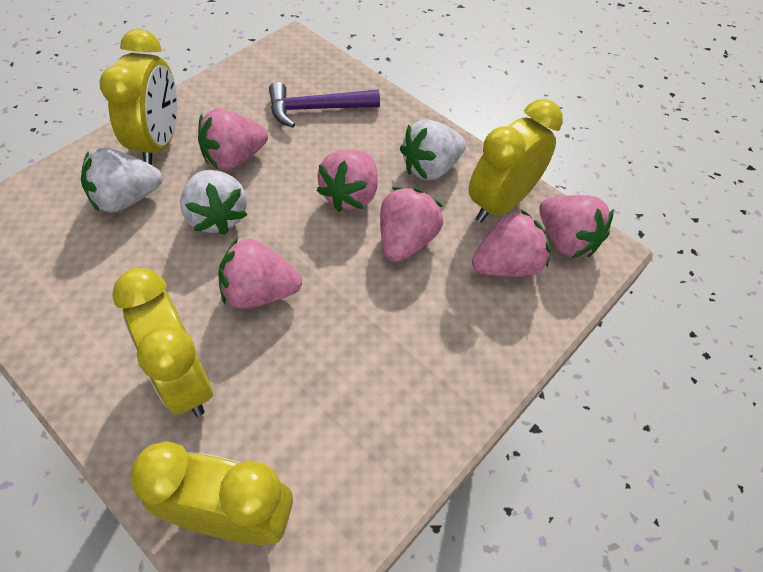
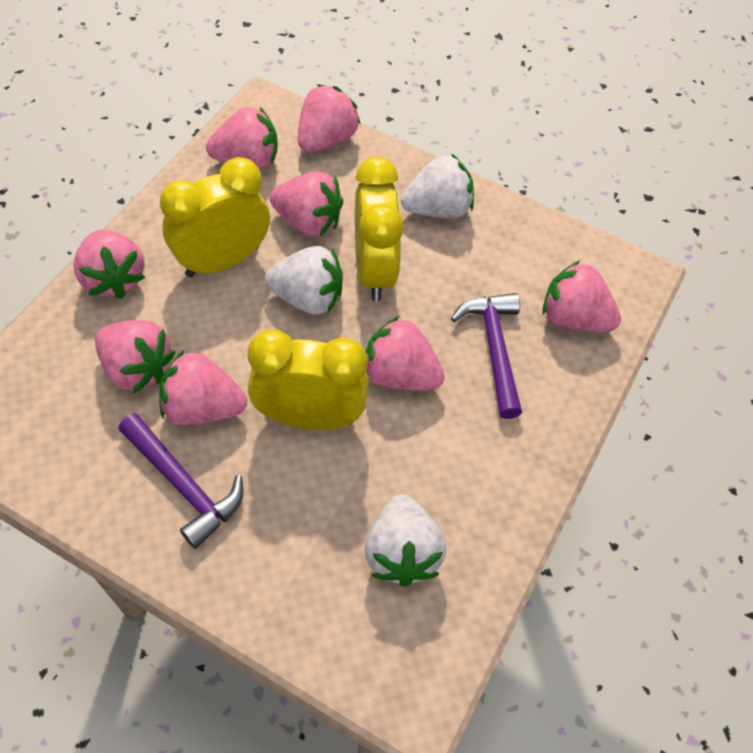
pink strawberry: 6 -> 8
purple hammer: 1 -> 2
yellow clock: 4 -> 3

